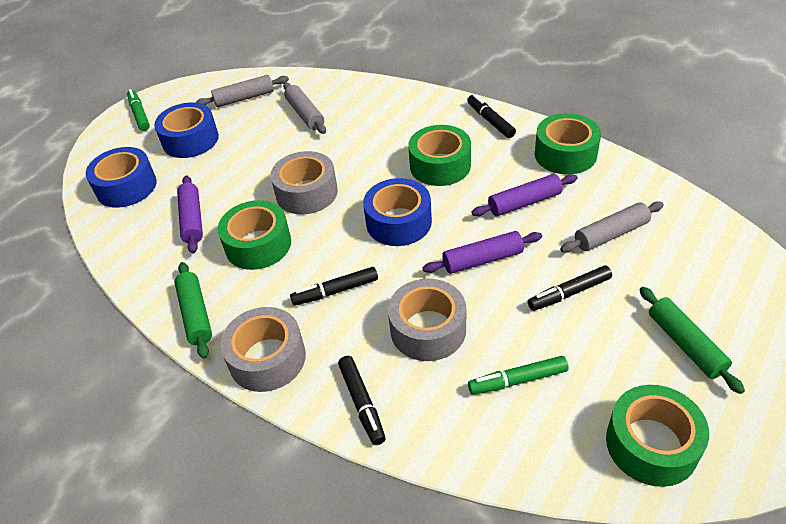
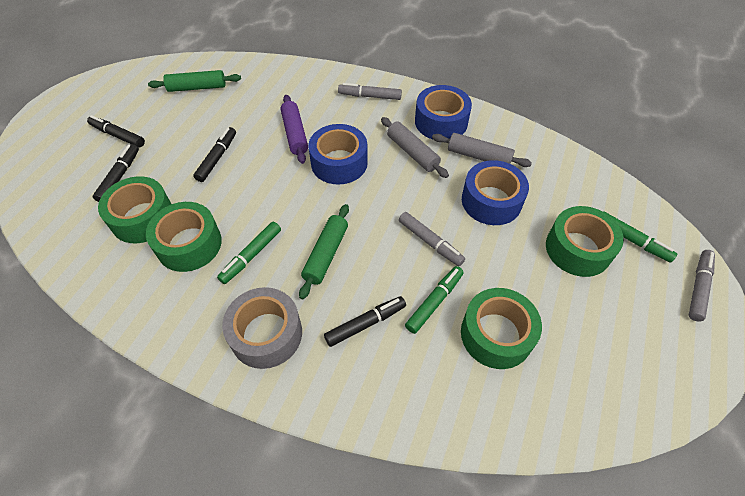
green marker: 2 -> 3
grey marker: 0 -> 3
grey rolling pin: 3 -> 2
grey tape: 3 -> 1
purple rolling pin: 3 -> 1

